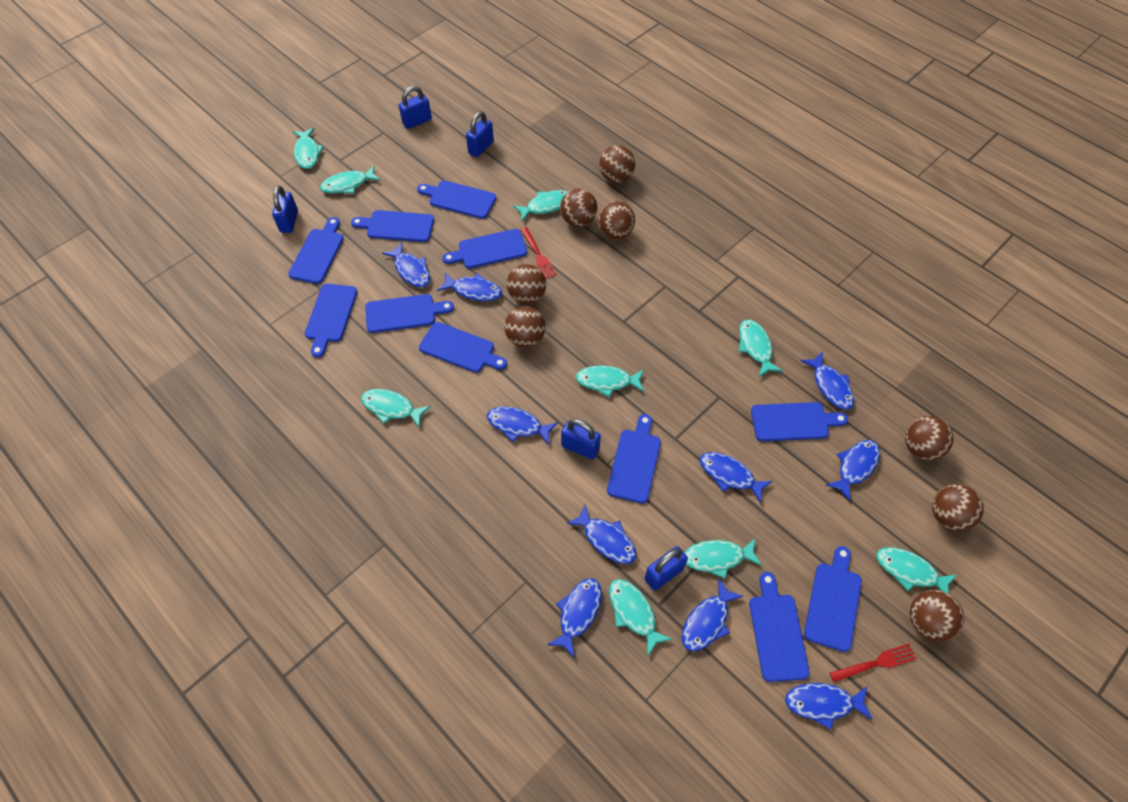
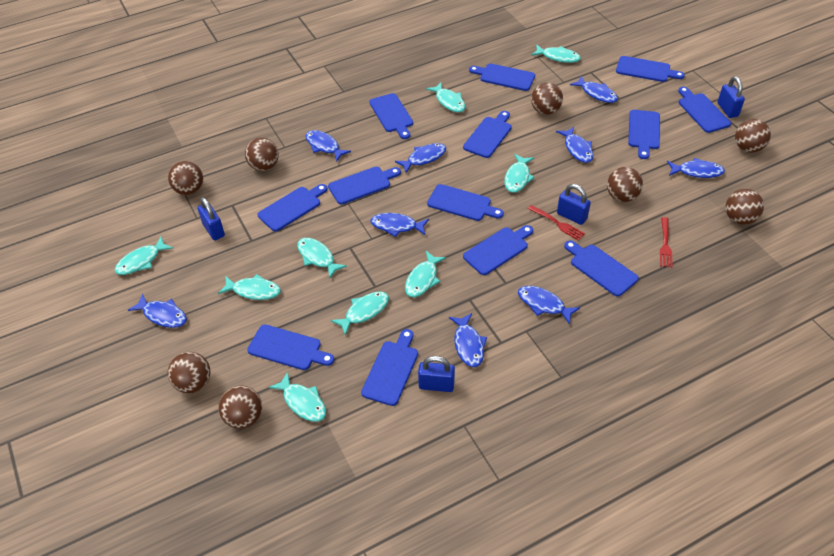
blue cutting board: 11 -> 13
blue fish: 10 -> 9
blue padlock: 5 -> 4

